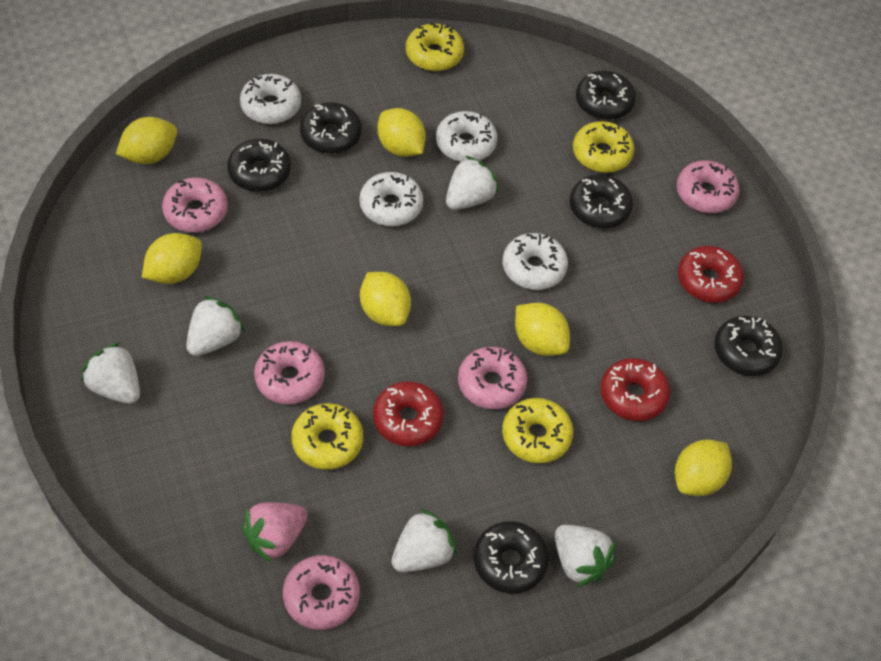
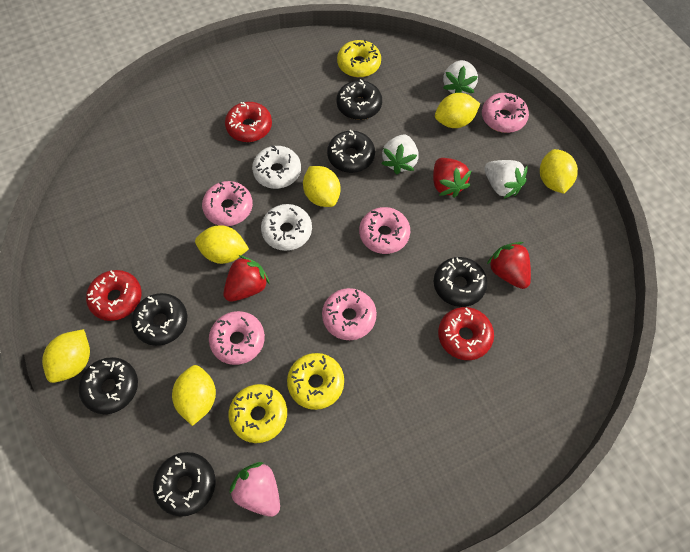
red strawberry: 0 -> 3
white donut: 4 -> 2
white strawberry: 5 -> 3
yellow donut: 4 -> 3

